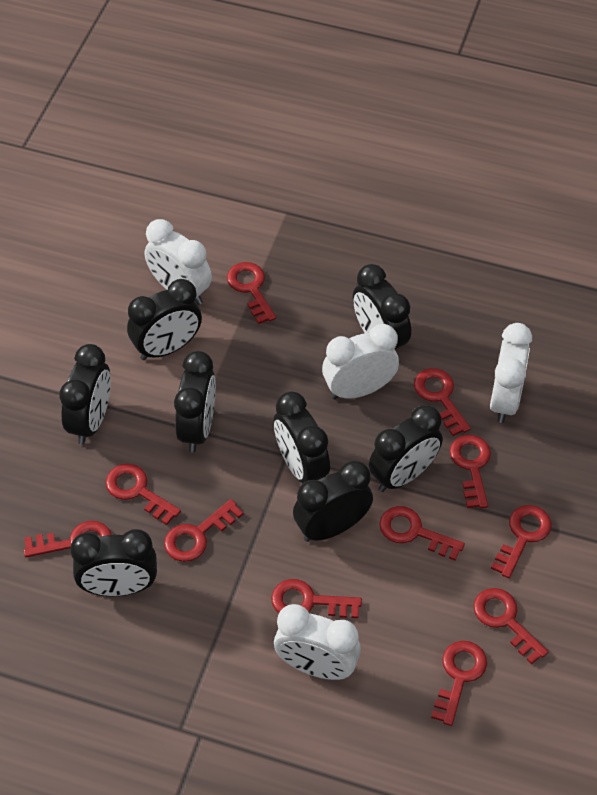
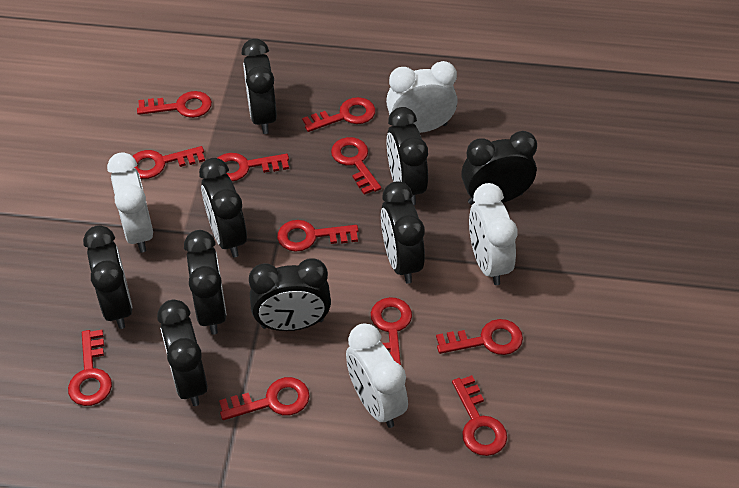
black clock: 8 -> 9

